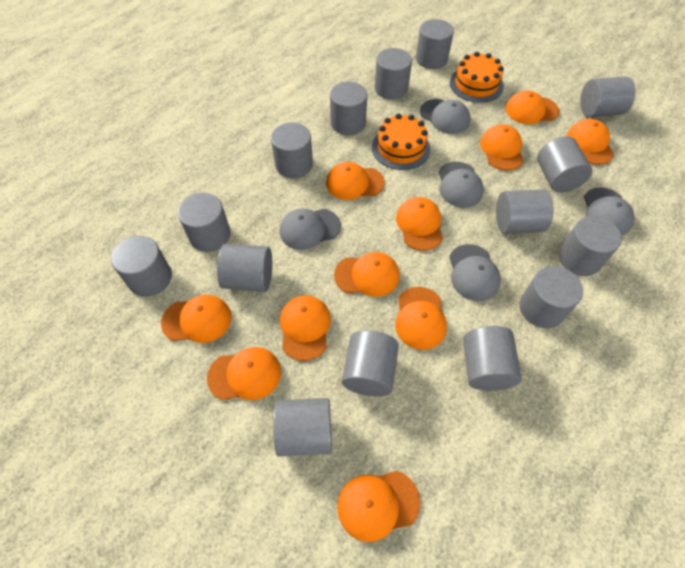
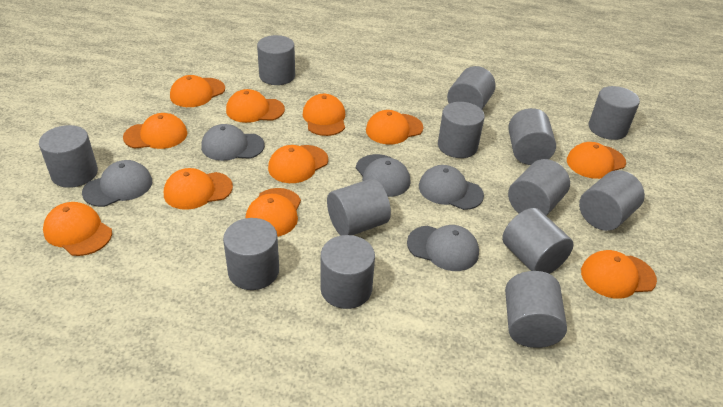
grey cylinder: 15 -> 13
orange cake: 2 -> 0

